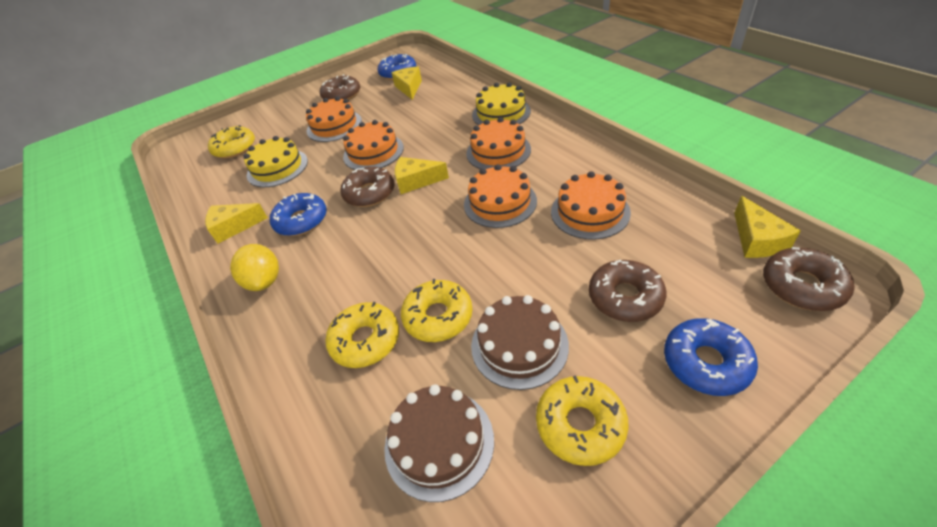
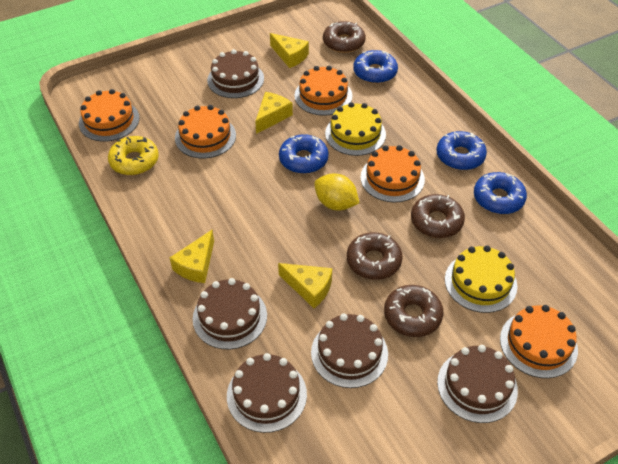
blue donut: 3 -> 4
brown cake: 2 -> 5
yellow donut: 4 -> 1

